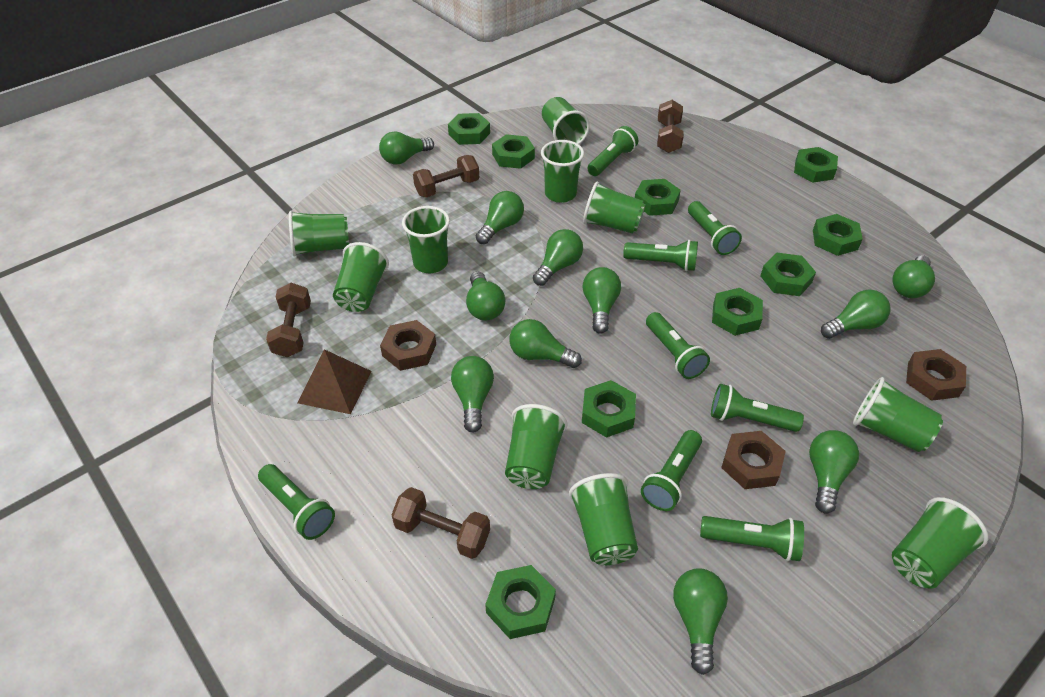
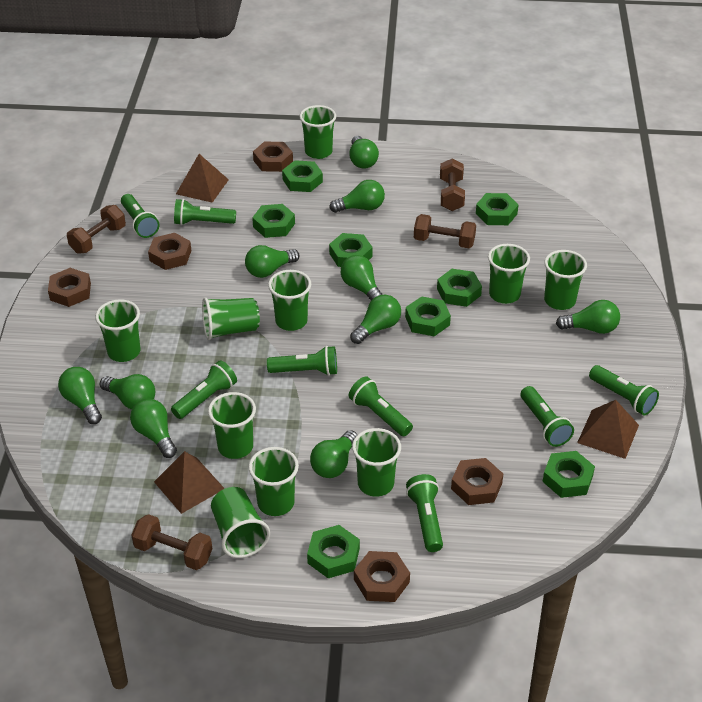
brown nut: 3 -> 5
brown pyramid: 1 -> 3
green light bulb: 11 -> 10
green nut: 9 -> 8

